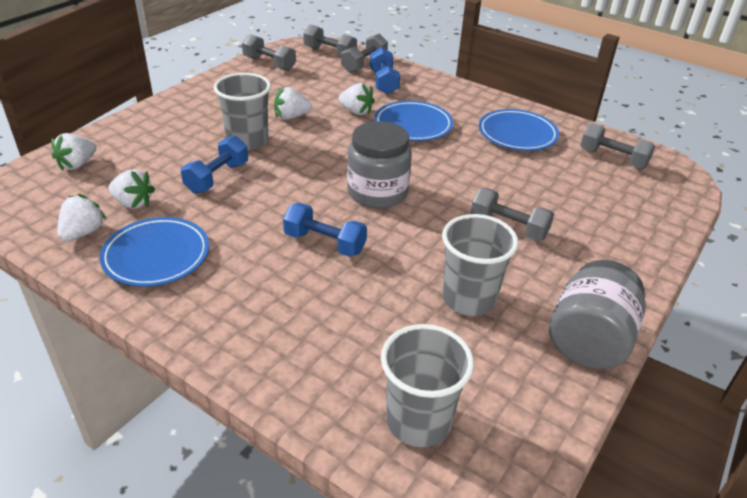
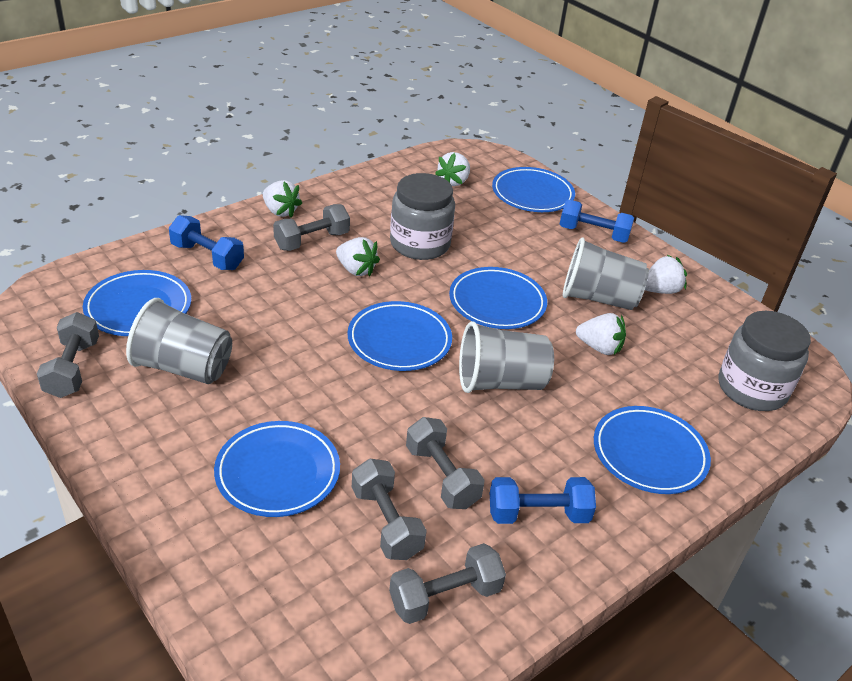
blue plate: 3 -> 6

